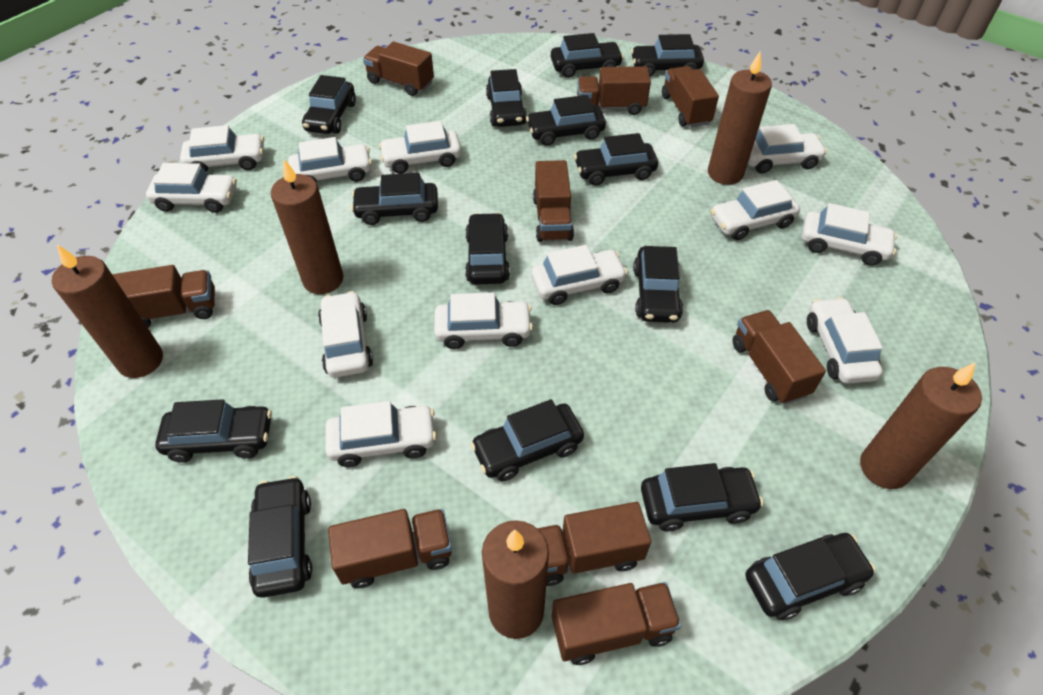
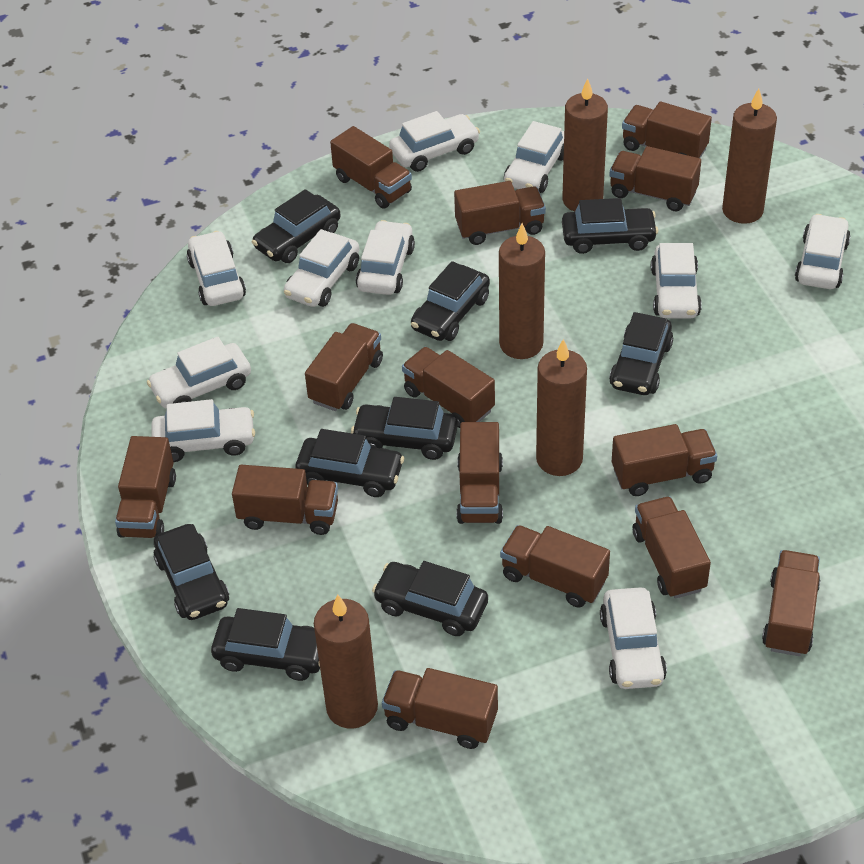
black car: 14 -> 9
brown truck: 9 -> 14
white car: 12 -> 10

